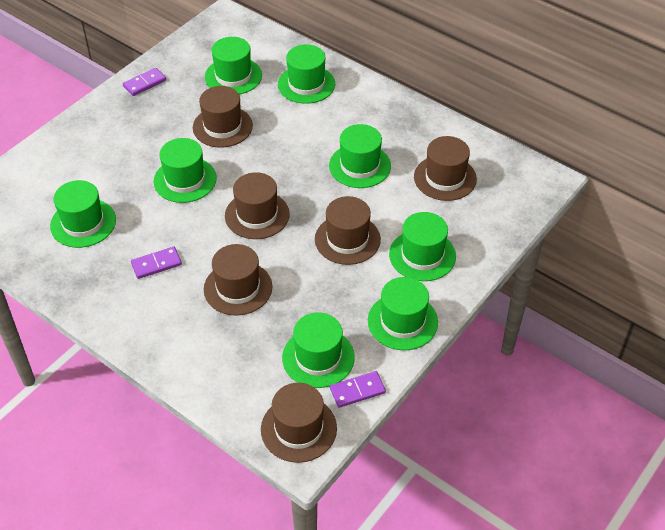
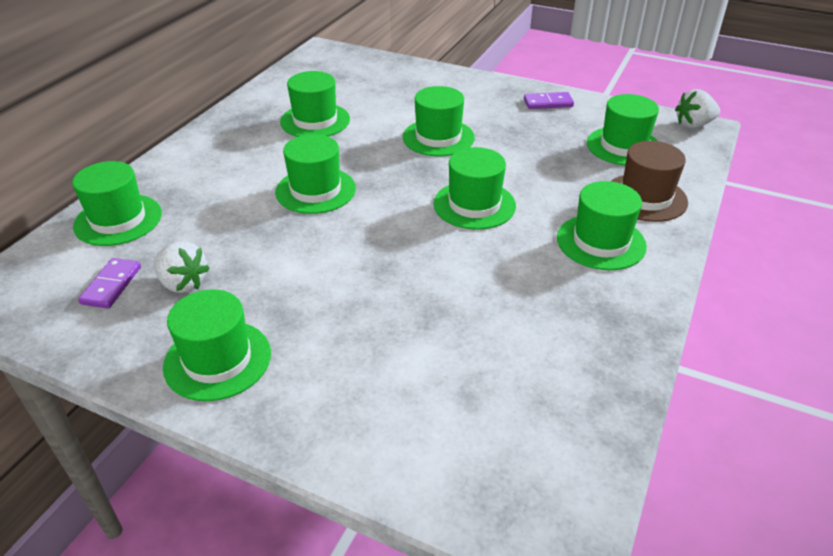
brown hat: 6 -> 1
purple domino: 3 -> 2
white strawberry: 0 -> 2

